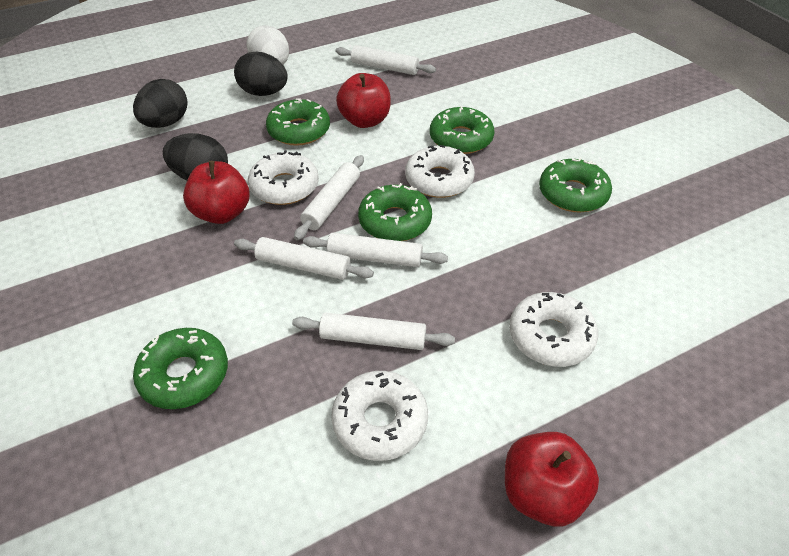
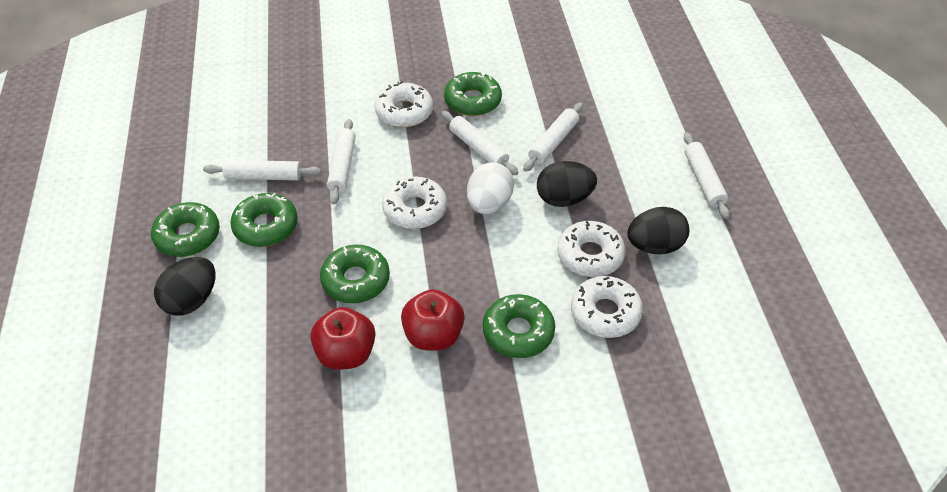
red apple: 3 -> 2

